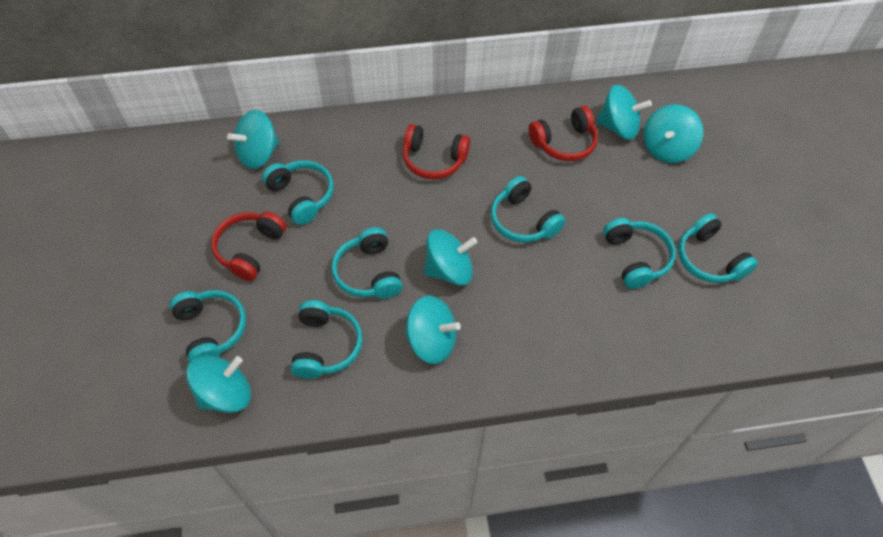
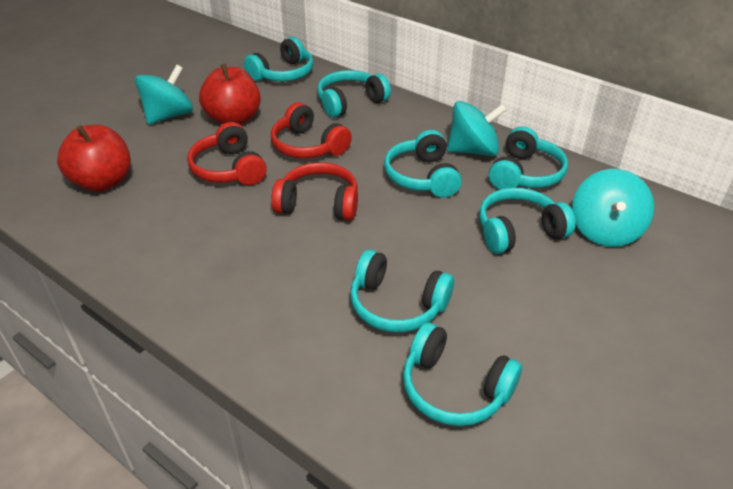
red apple: 0 -> 2
turquoise spinning top: 6 -> 3

